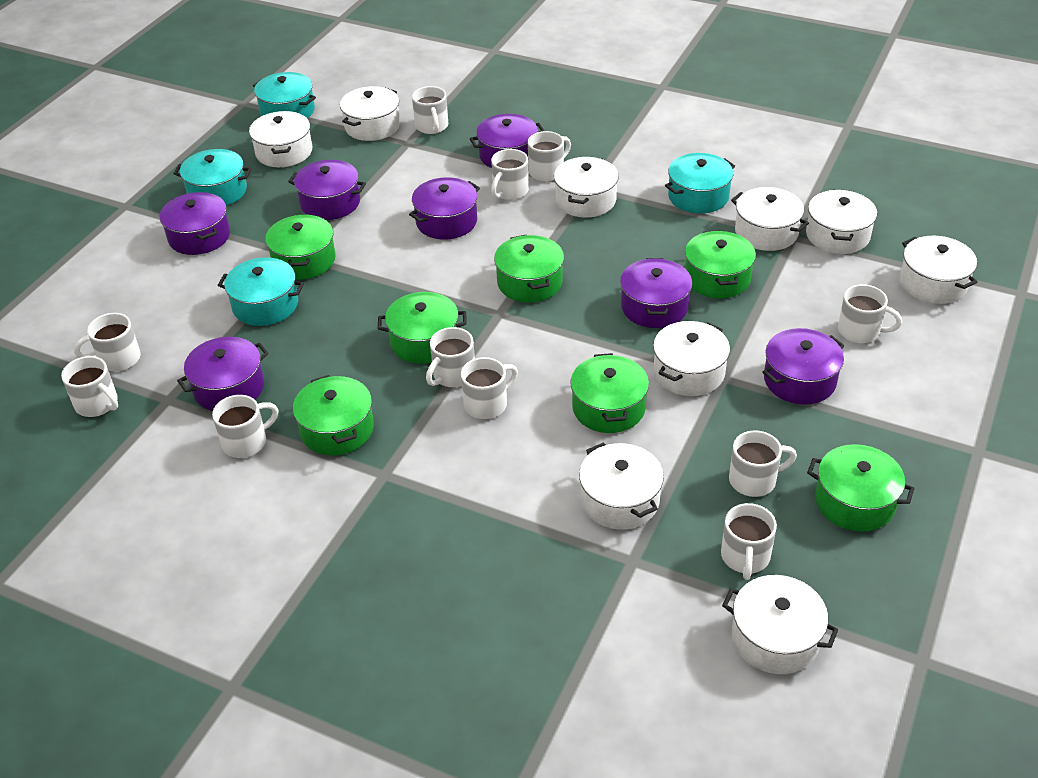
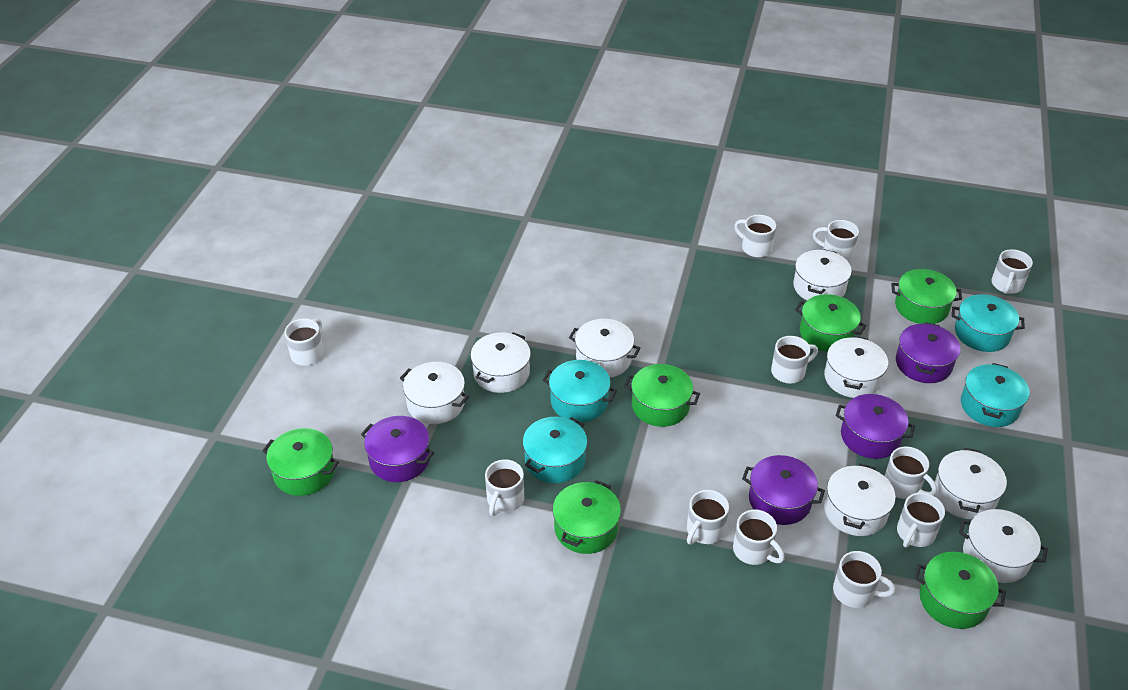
green pot: 7 -> 6
purple pot: 7 -> 4
white pot: 9 -> 8

